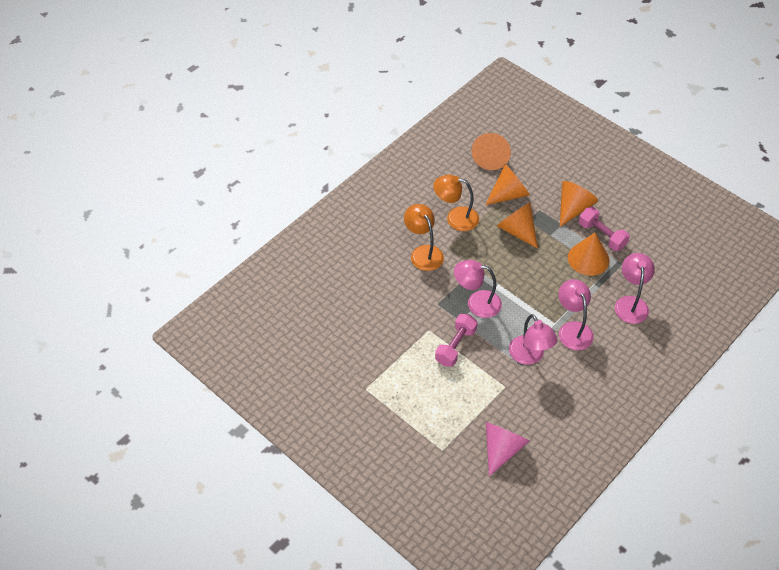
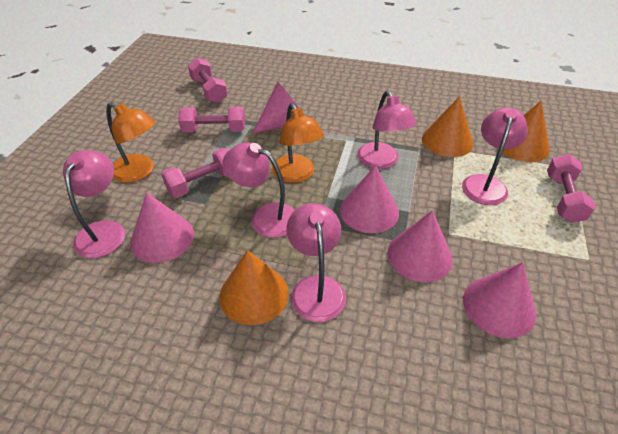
orange cone: 5 -> 3
pink cone: 1 -> 5
pink dumbbell: 2 -> 4
pink lamp: 4 -> 5

